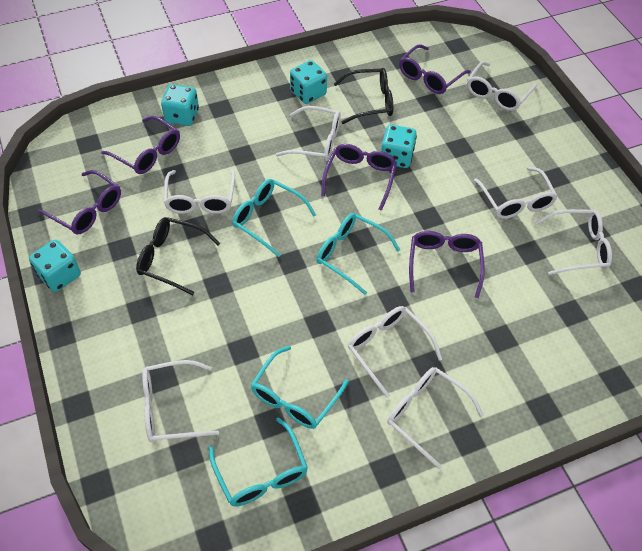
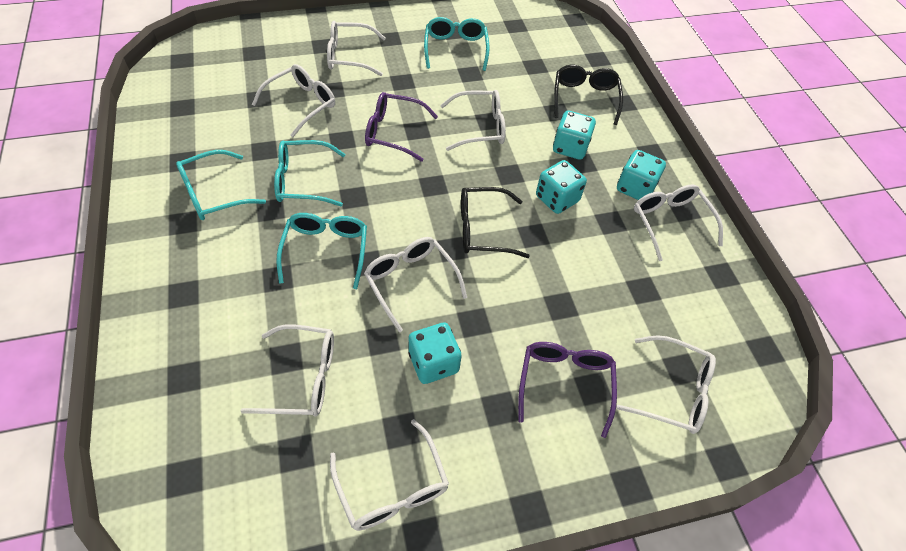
purple glasses: 5 -> 2

